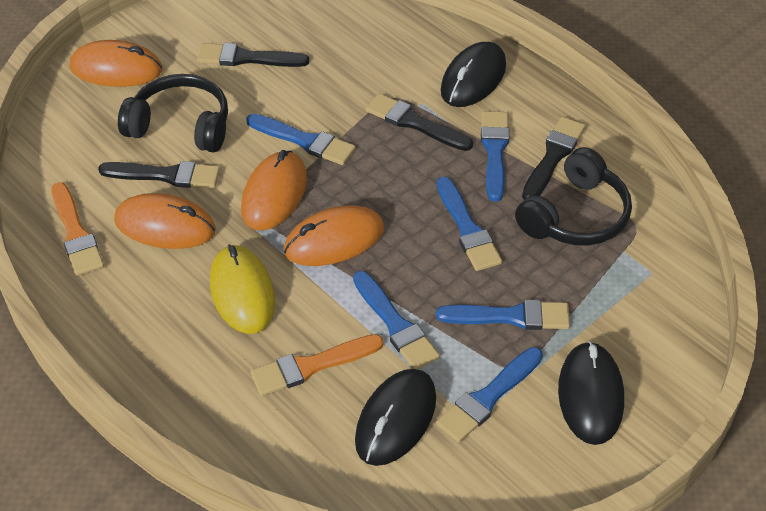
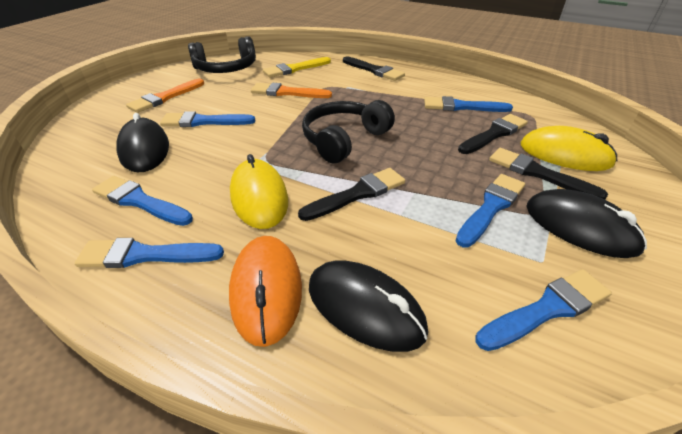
orange mouse: 4 -> 1
yellow brush: 0 -> 1
yellow mouse: 1 -> 2

